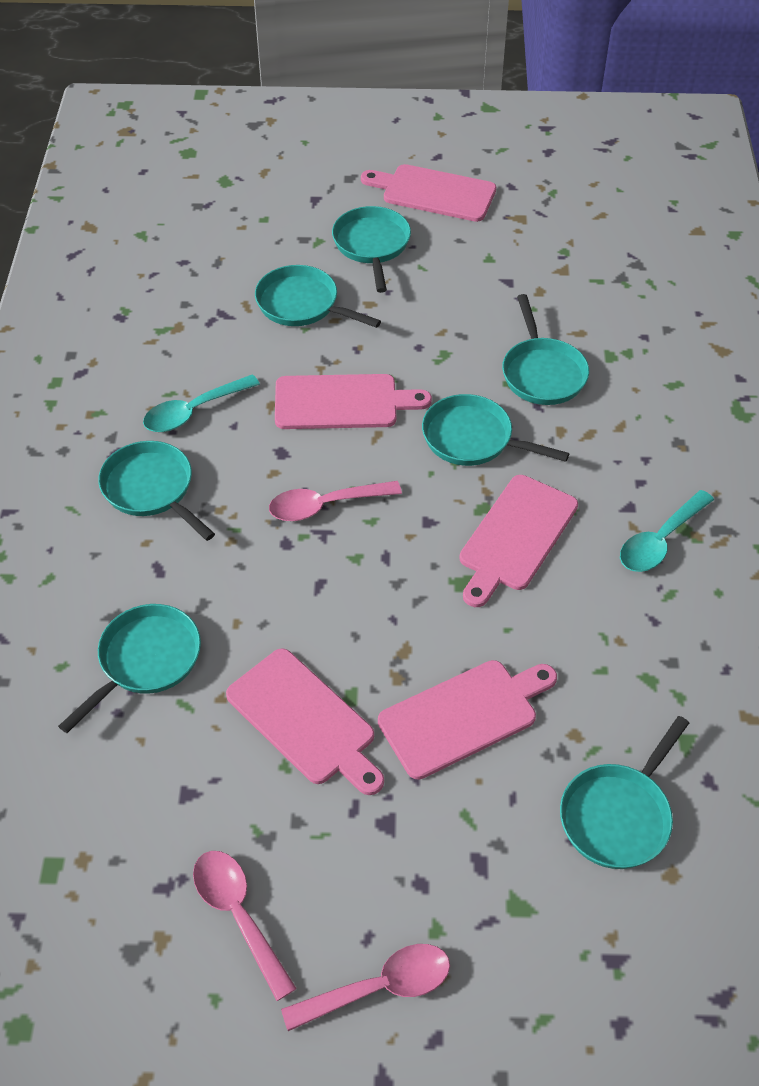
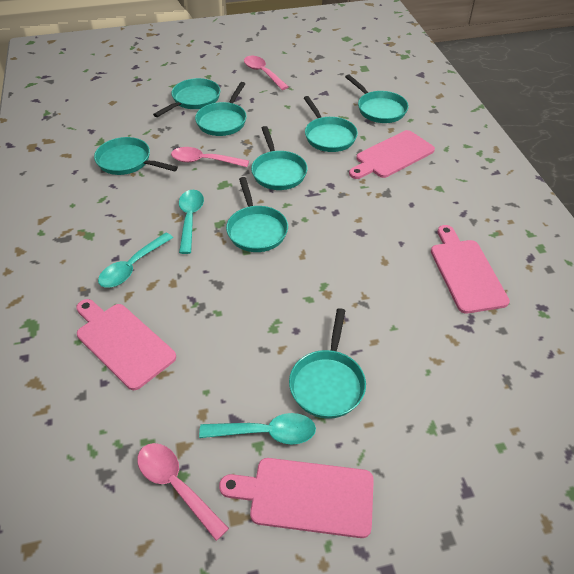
pink cutting board: 5 -> 4
turquoise pan: 7 -> 8
turquoise spoon: 2 -> 3

